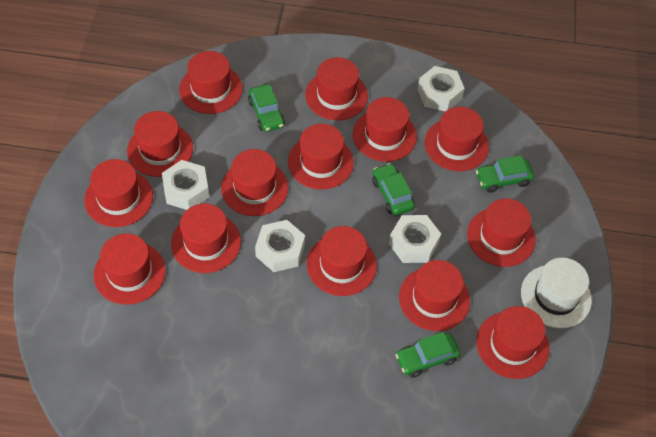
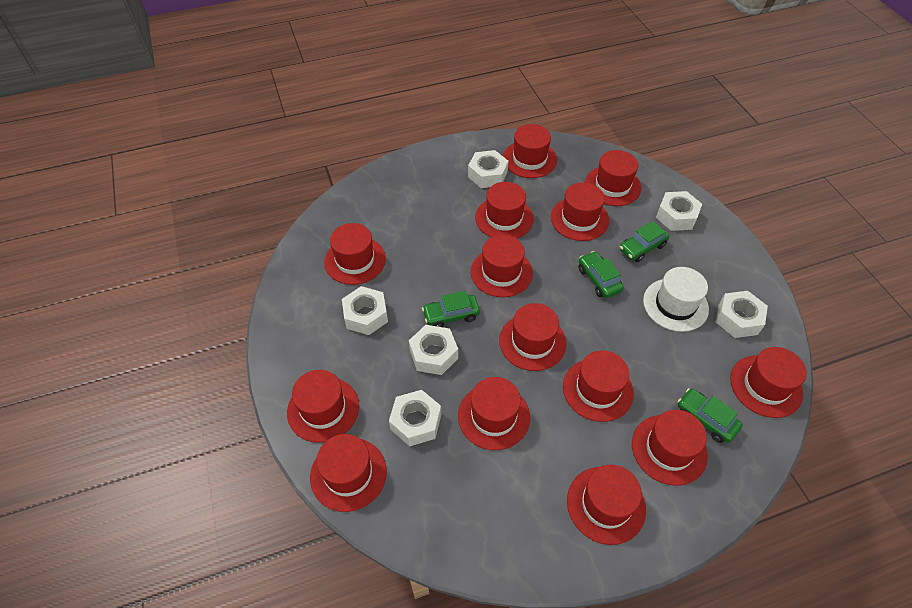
white nut: 4 -> 6

